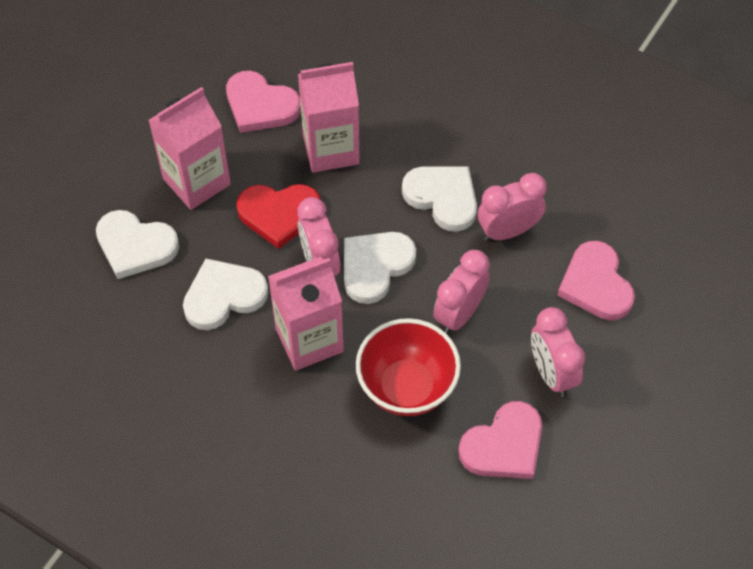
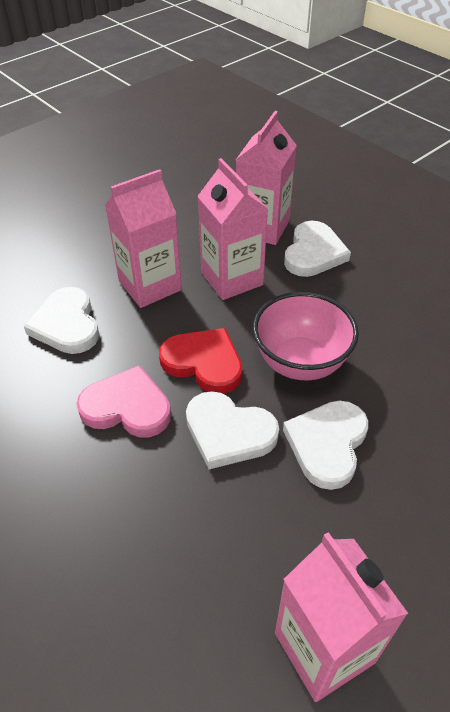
pink bowl: 0 -> 1
pink carton: 3 -> 4
pink clock: 4 -> 0
pink heart: 3 -> 1
red bowl: 1 -> 0

